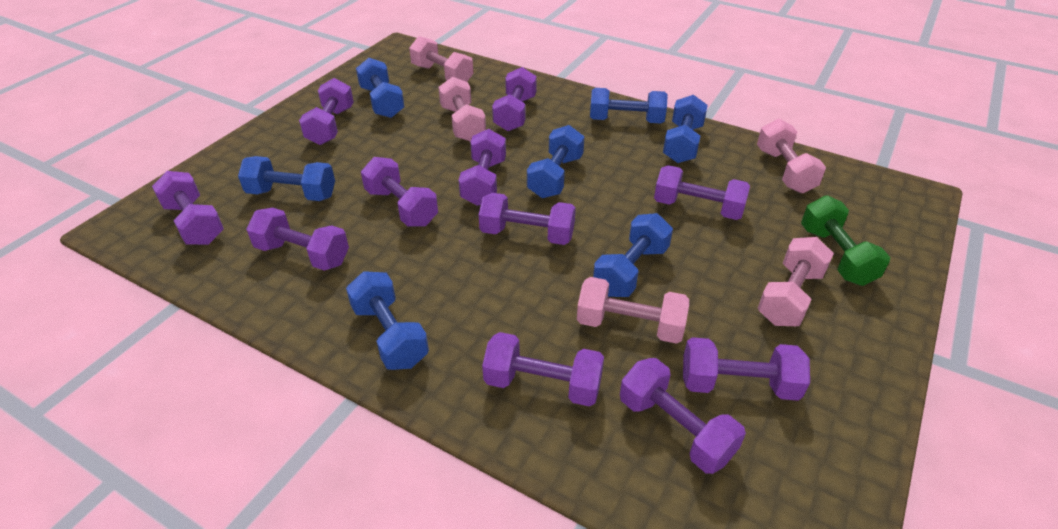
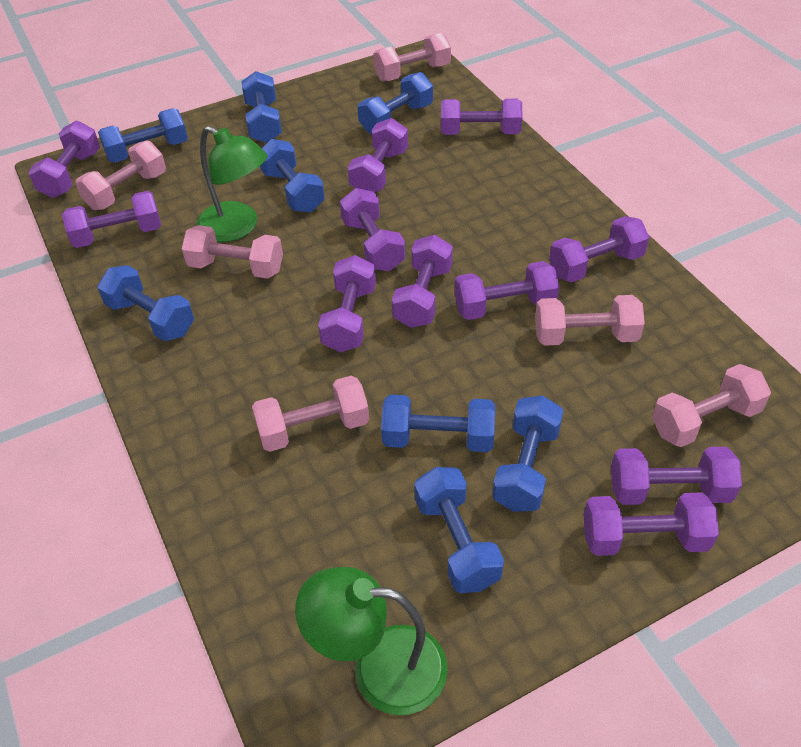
blue dumbbell: 7 -> 8
green dumbbell: 1 -> 0
green lamp: 0 -> 2
pink dumbbell: 5 -> 6

